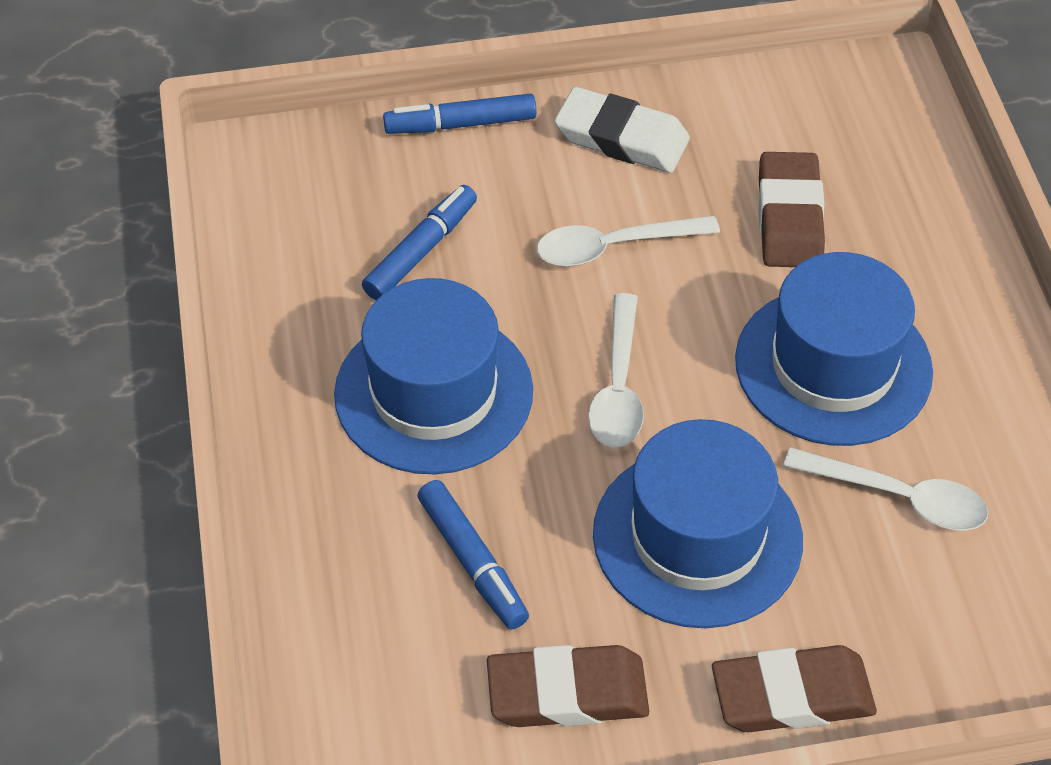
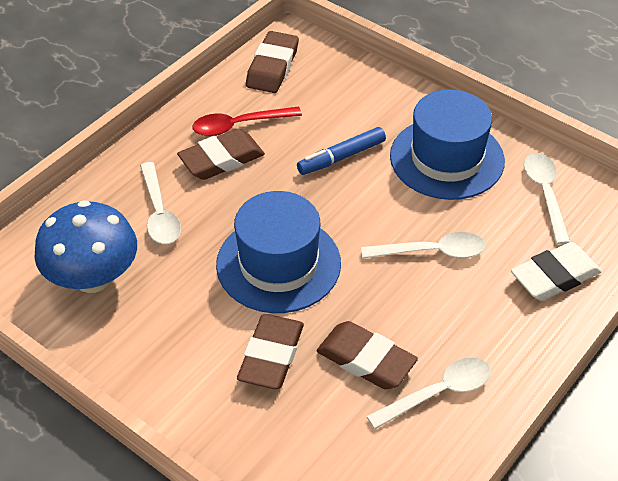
blue hat: 3 -> 2
blue marker: 3 -> 1
blue mushroom: 0 -> 1
brown eraser: 3 -> 4
red spoon: 0 -> 1
white spoon: 3 -> 4

